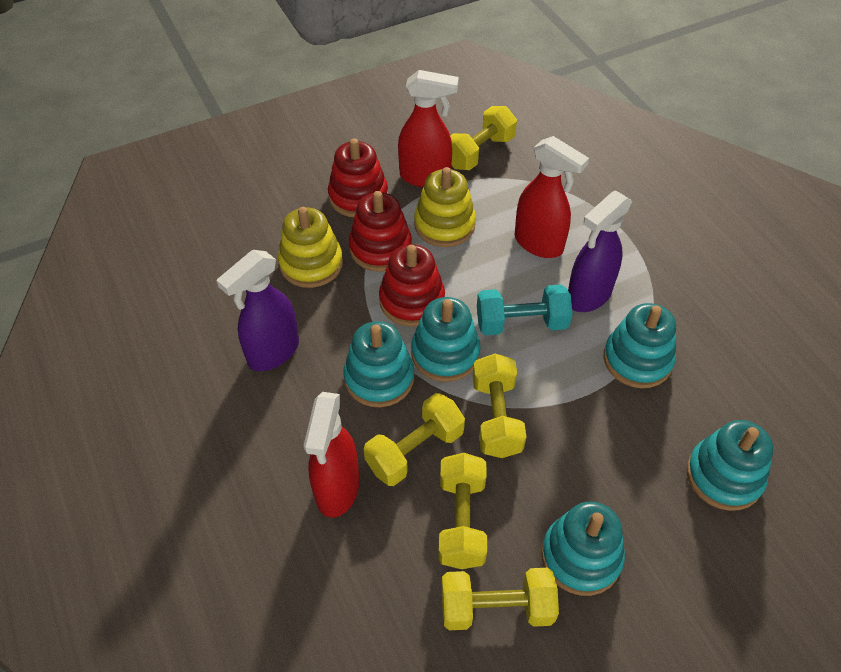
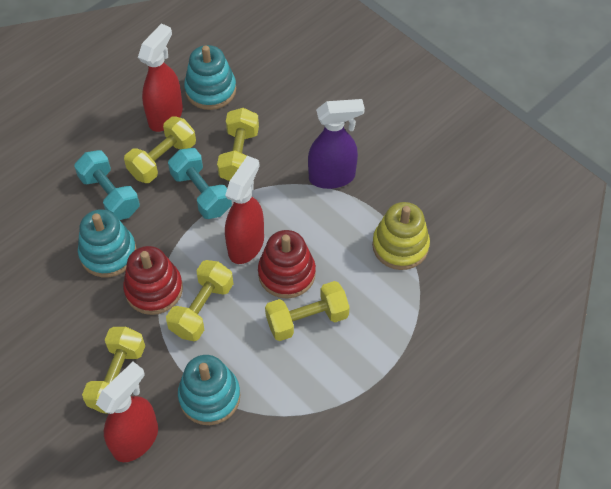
purple spray bottle: 2 -> 1
red stacking toy: 3 -> 2
turquoise dumbbell: 1 -> 2
turquoise stacking toy: 5 -> 3
yellow stacking toy: 2 -> 1

